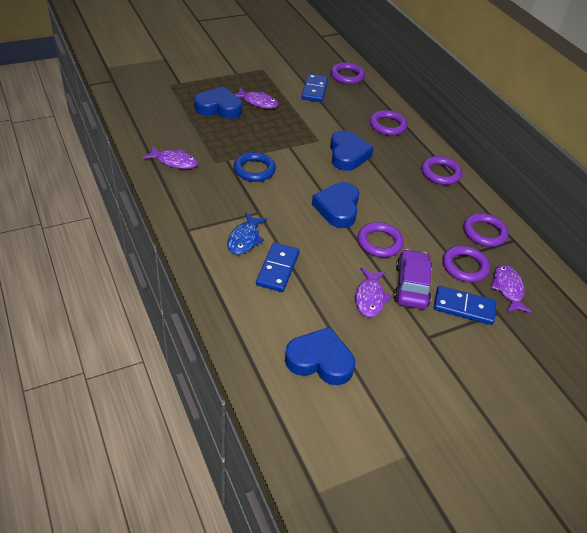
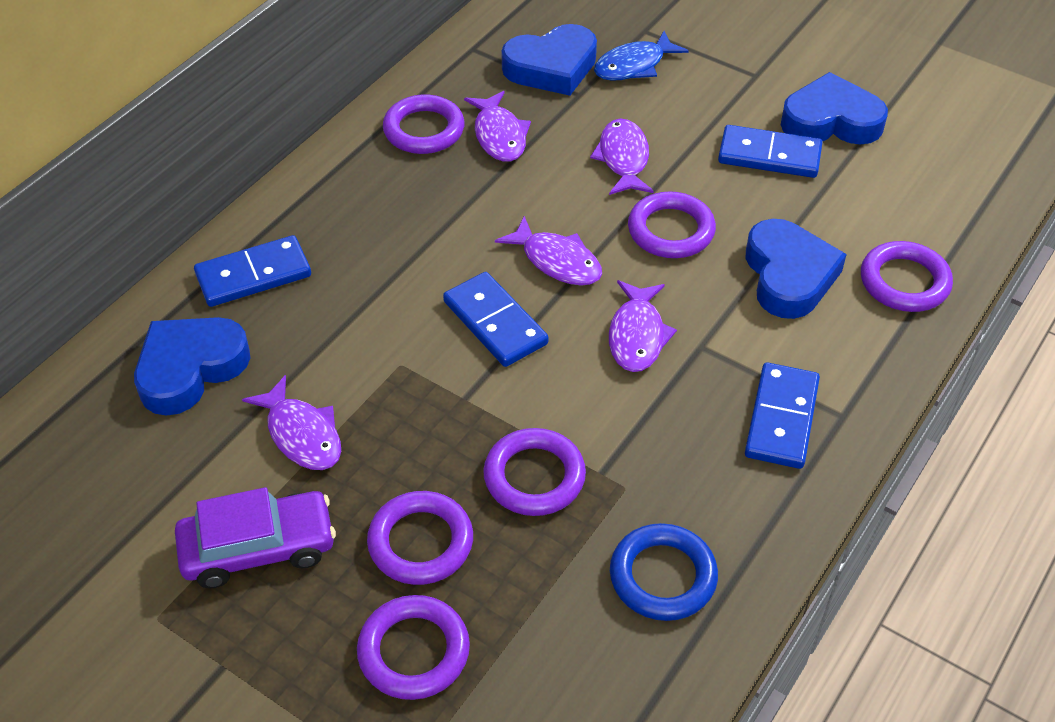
blue domino: 3 -> 4
purple fish: 4 -> 5

